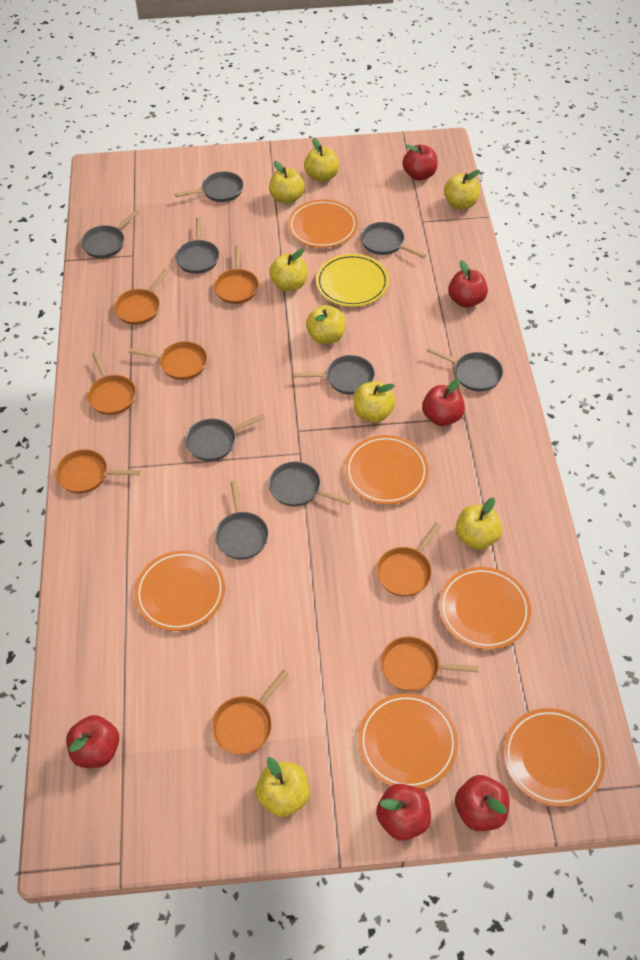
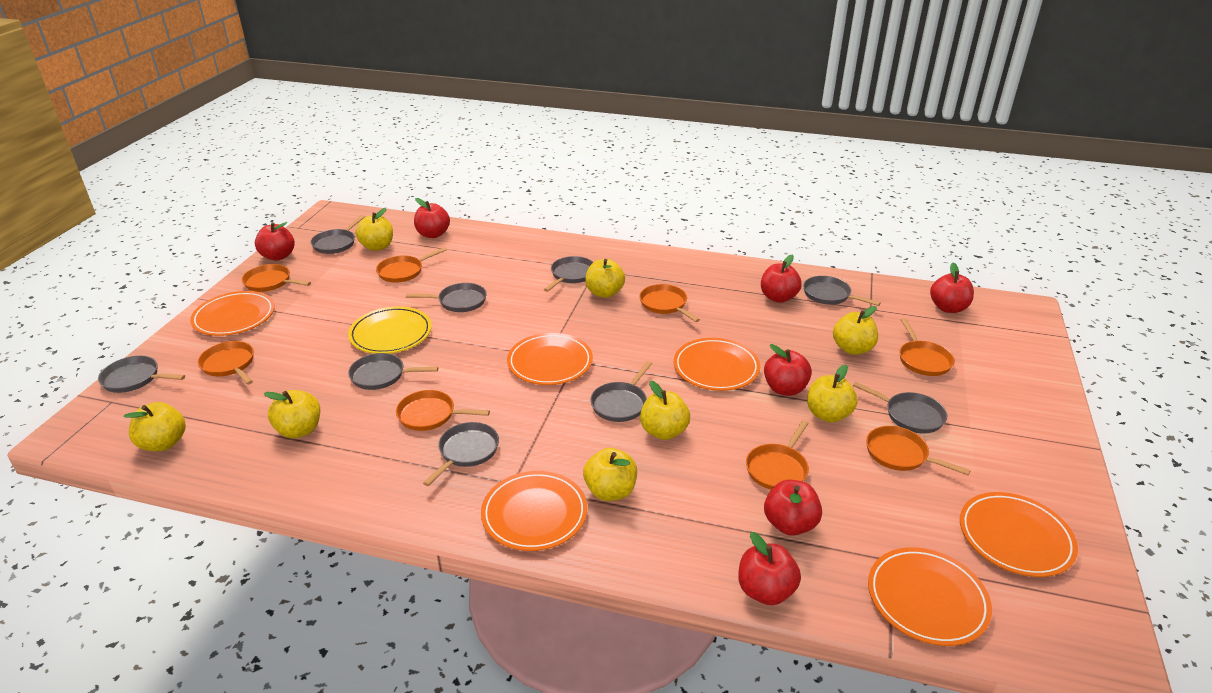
red apple: 6 -> 7

